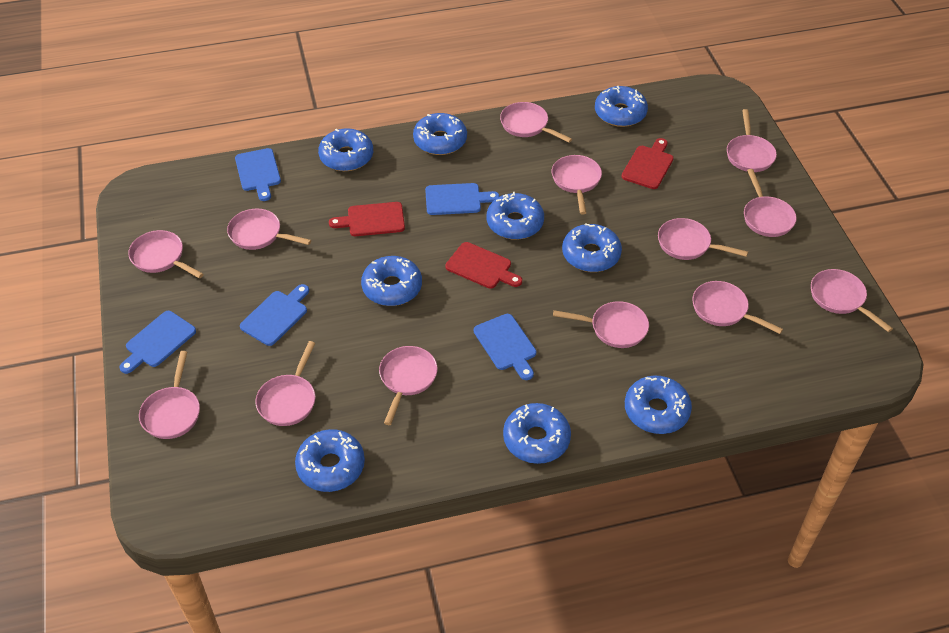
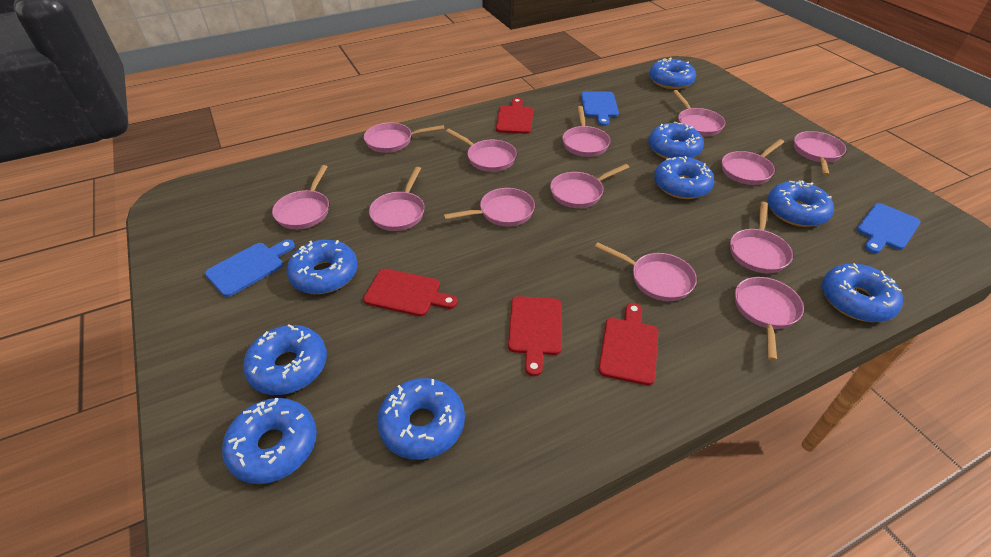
blue cutting board: 5 -> 3
red cutting board: 3 -> 4

